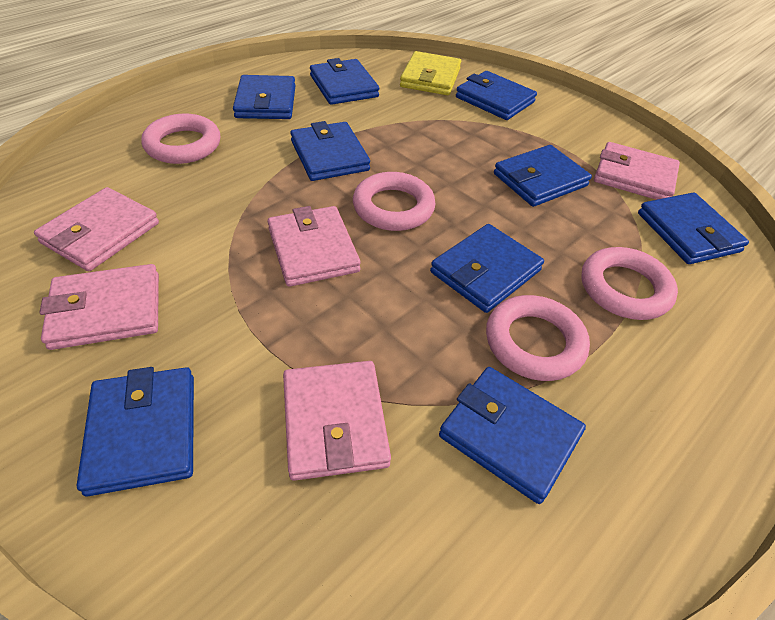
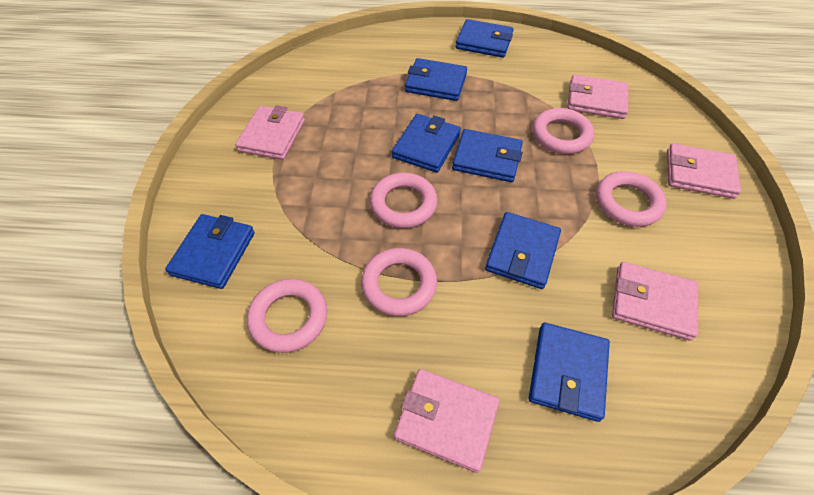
blue wallet: 9 -> 7
pink ring: 4 -> 5
yellow wallet: 1 -> 0

